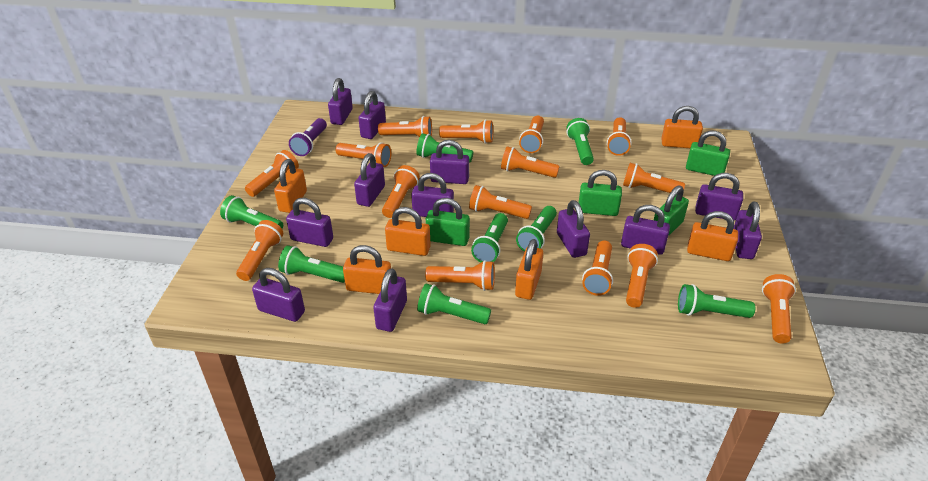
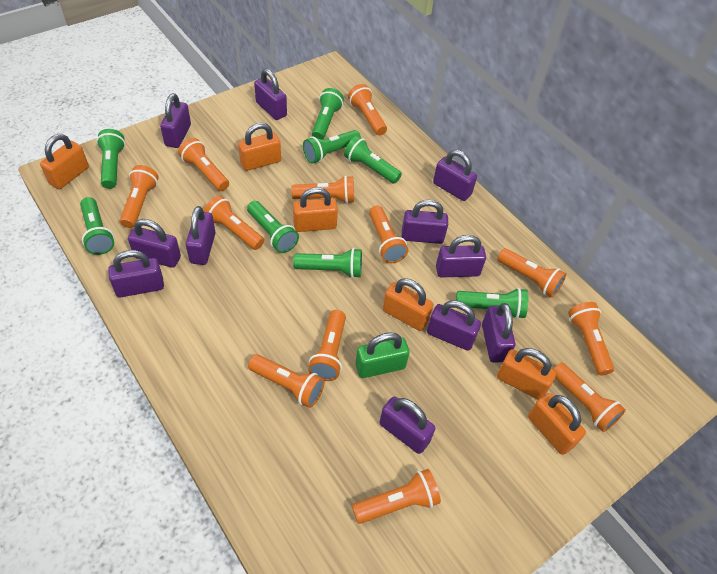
green padlock: 4 -> 1
orange flashlight: 15 -> 12
purple flashlight: 1 -> 0
purple padlock: 12 -> 11

